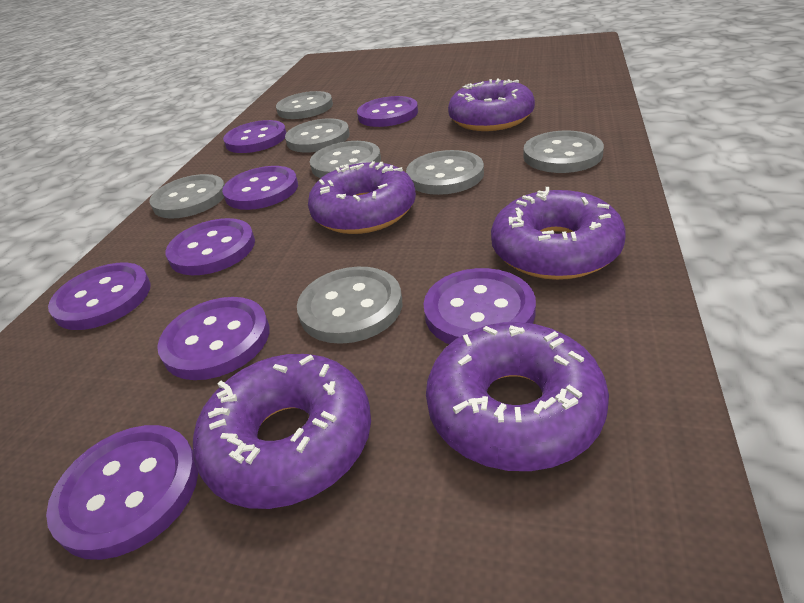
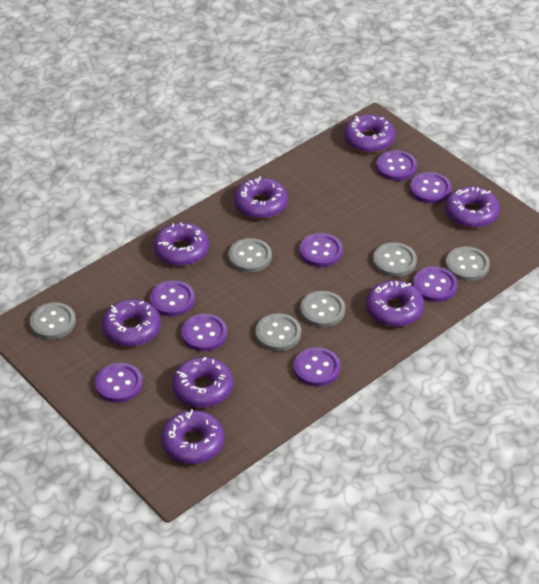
grey button: 7 -> 6
purple donut: 5 -> 8

